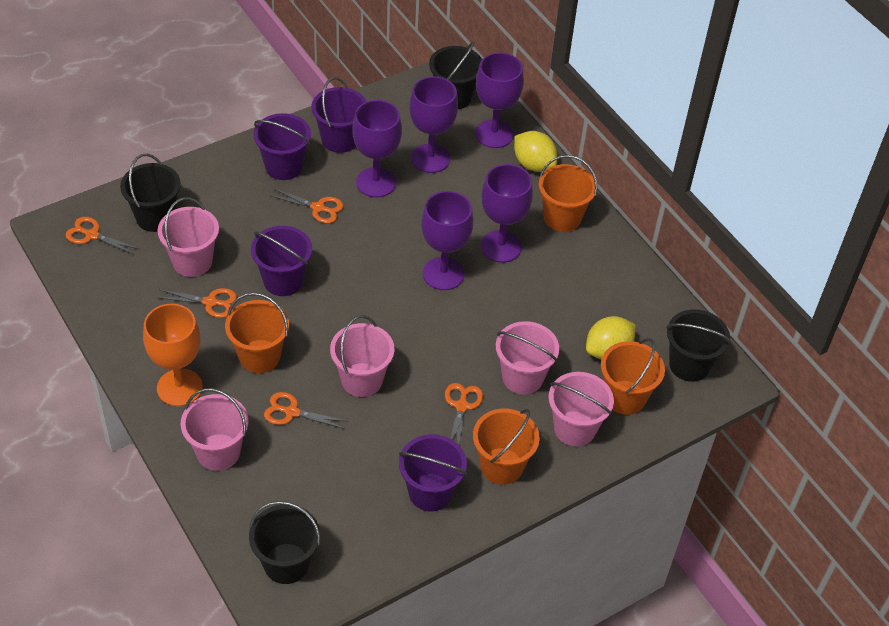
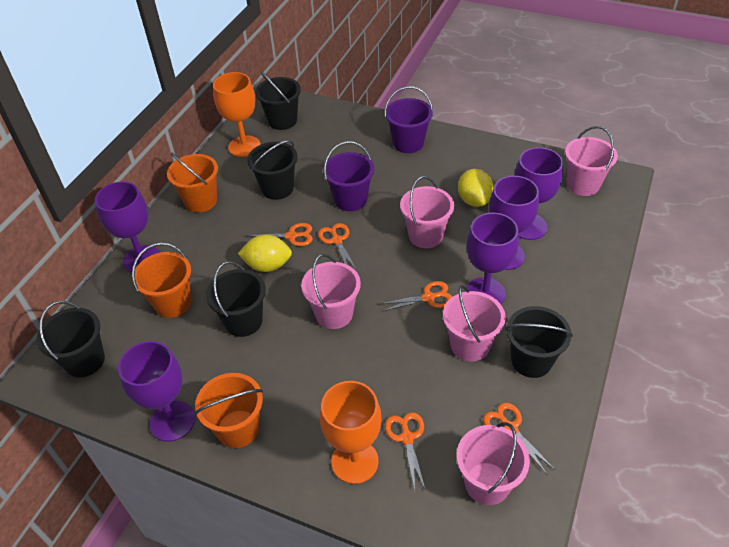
black bucket: 4 -> 5
orange bucket: 4 -> 3
orange goblet: 1 -> 2
purple bucket: 4 -> 2

